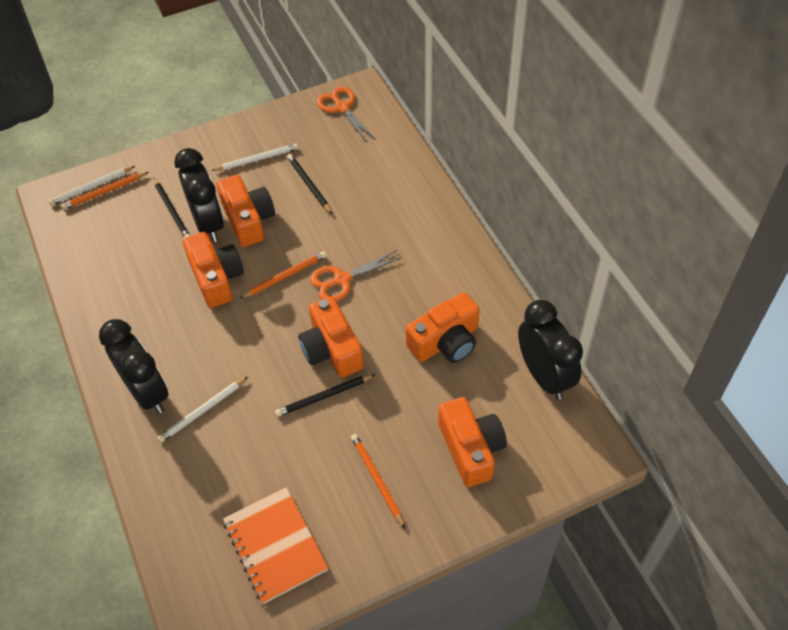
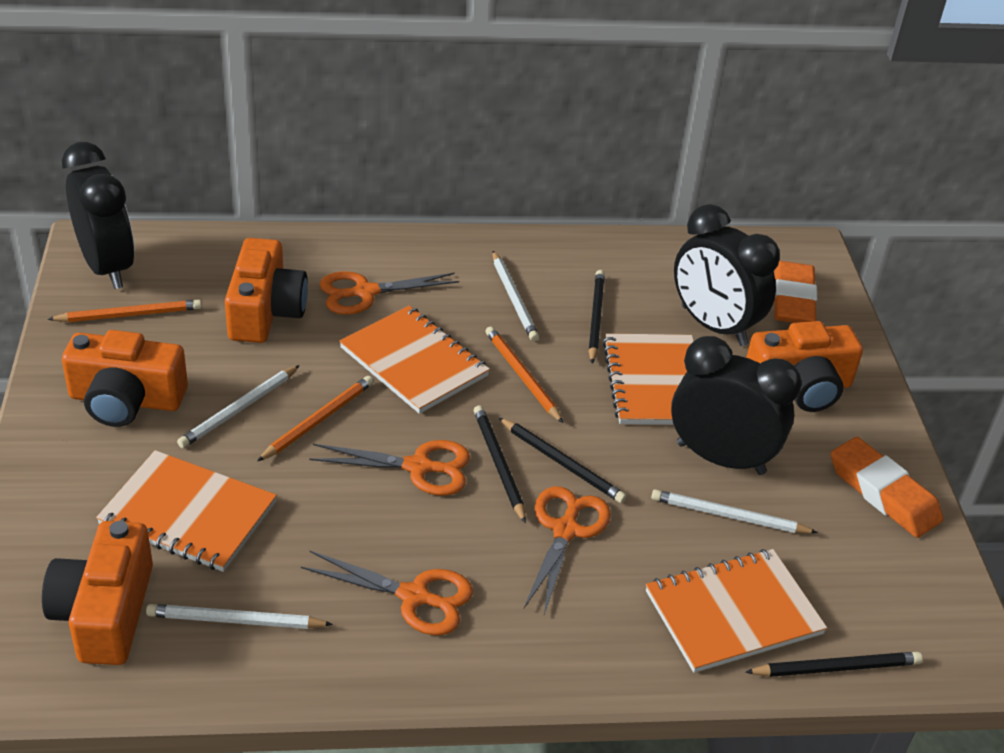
black pencil: 3 -> 4
orange camera: 5 -> 4
orange eraser: 0 -> 2
orange notebook: 1 -> 4
orange scissors: 2 -> 4
white pencil: 3 -> 4

